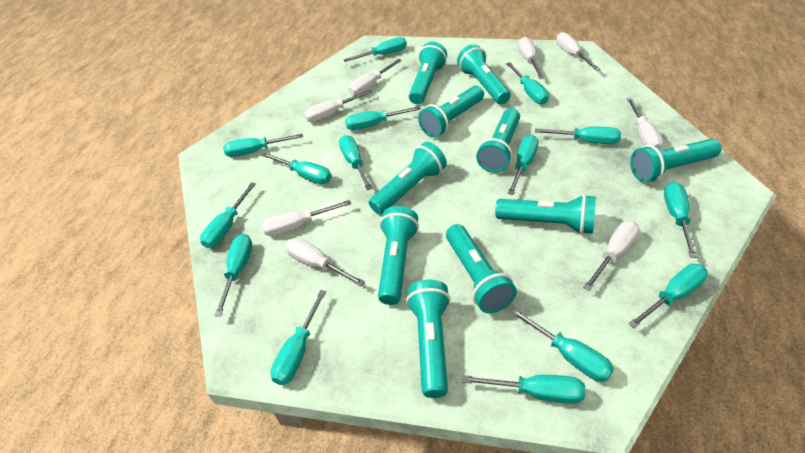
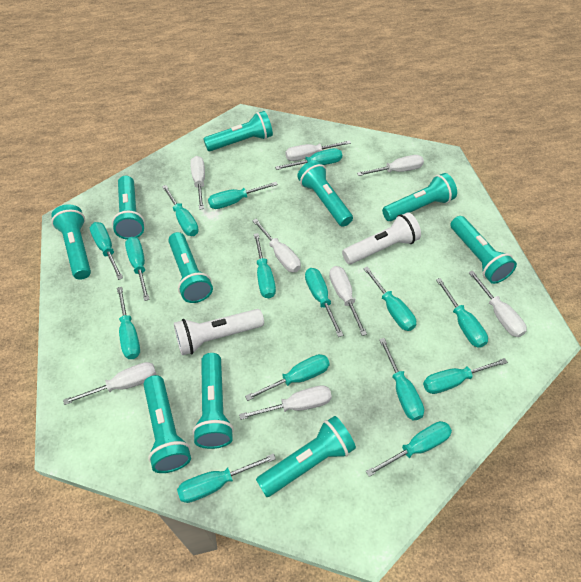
white flashlight: 0 -> 2

